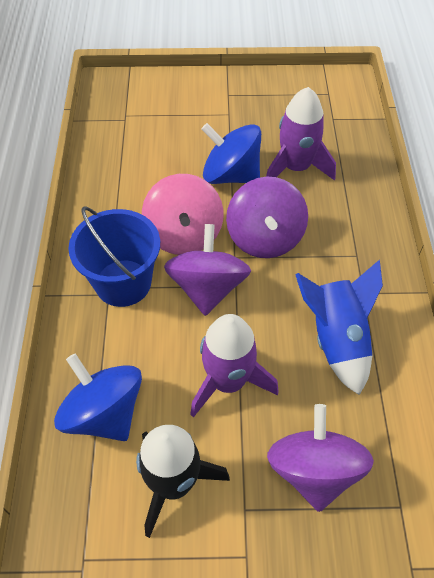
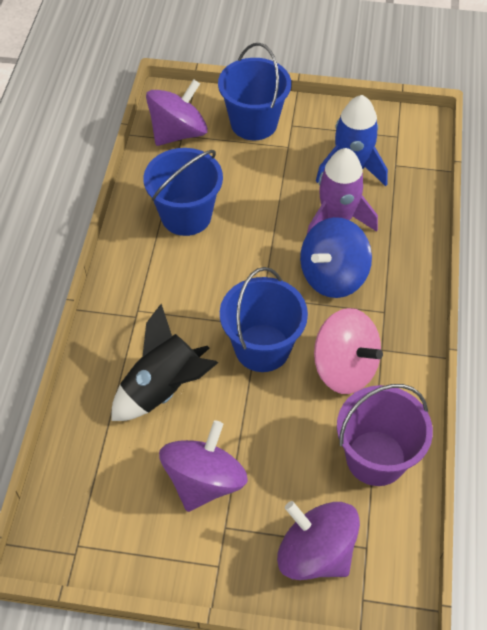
blue bucket: 1 -> 3
blue spinning top: 2 -> 1
purple bucket: 0 -> 1
purple rocket: 2 -> 1

